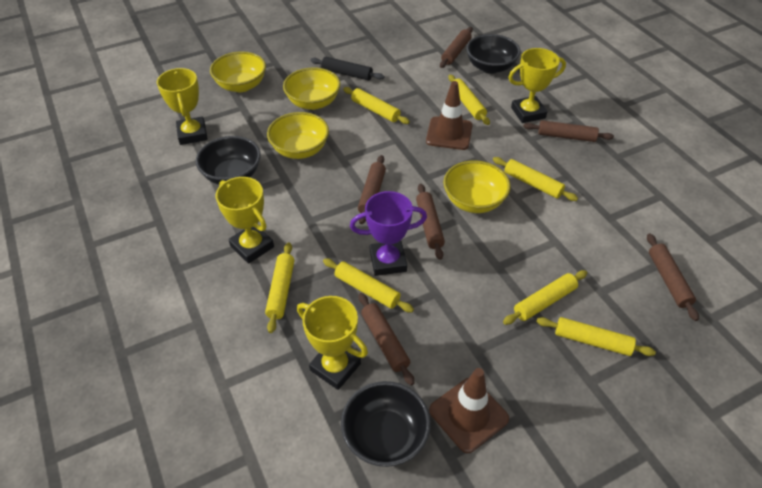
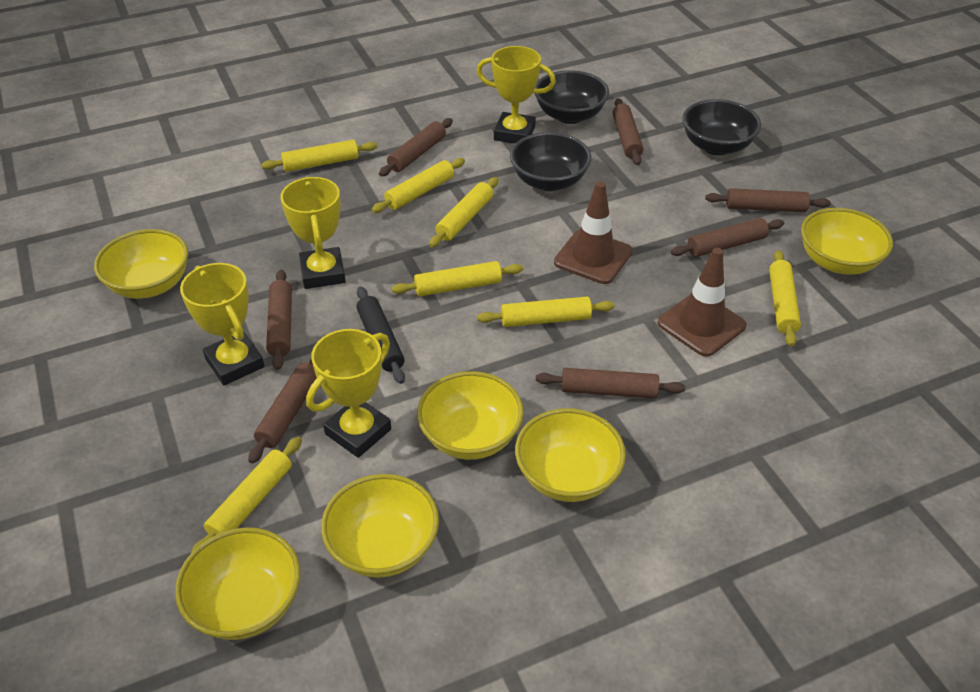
brown rolling pin: 6 -> 7
purple trophy: 1 -> 0
yellow bowl: 4 -> 6

